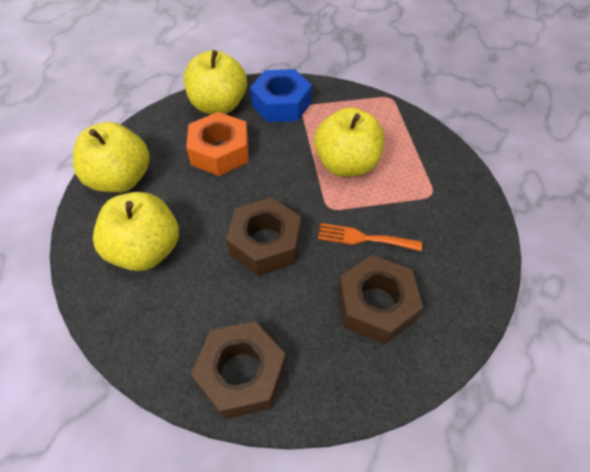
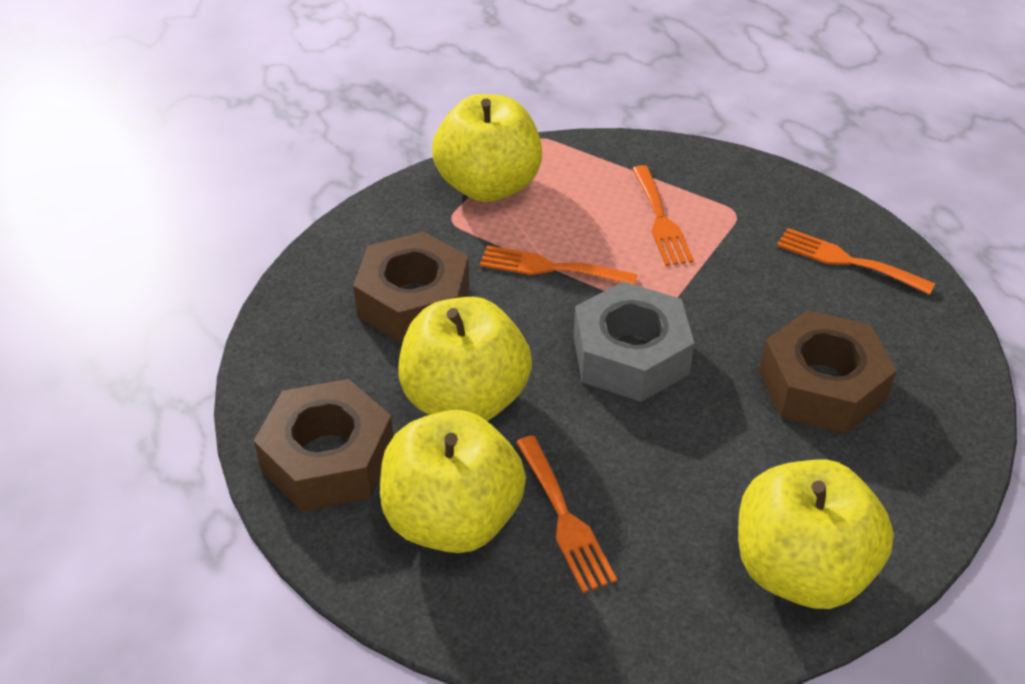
blue nut: 1 -> 0
grey nut: 0 -> 1
orange fork: 1 -> 4
orange nut: 1 -> 0

